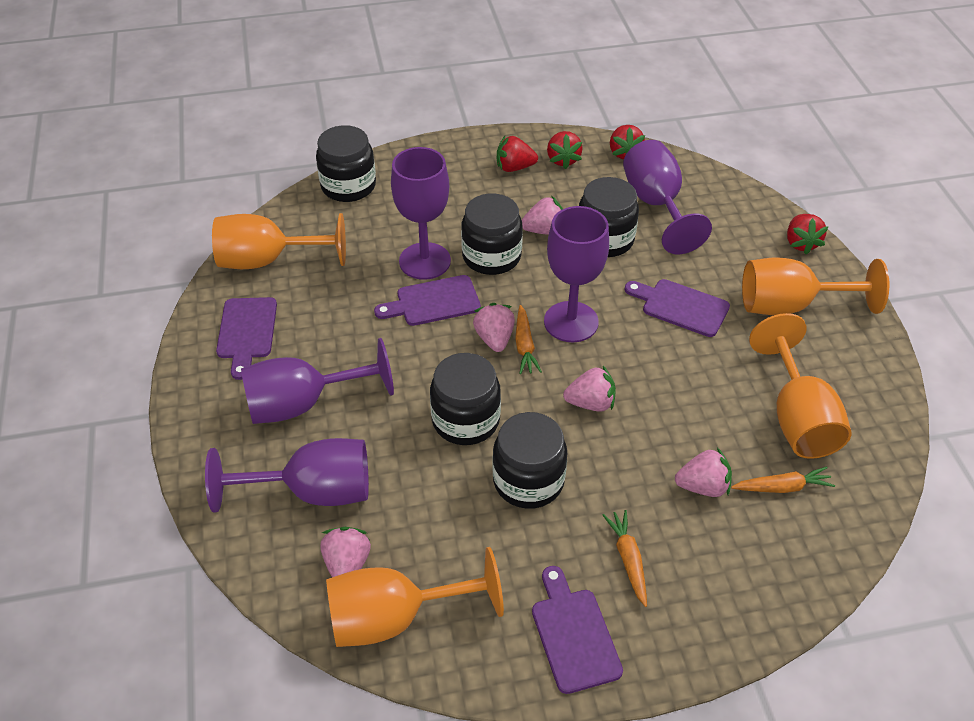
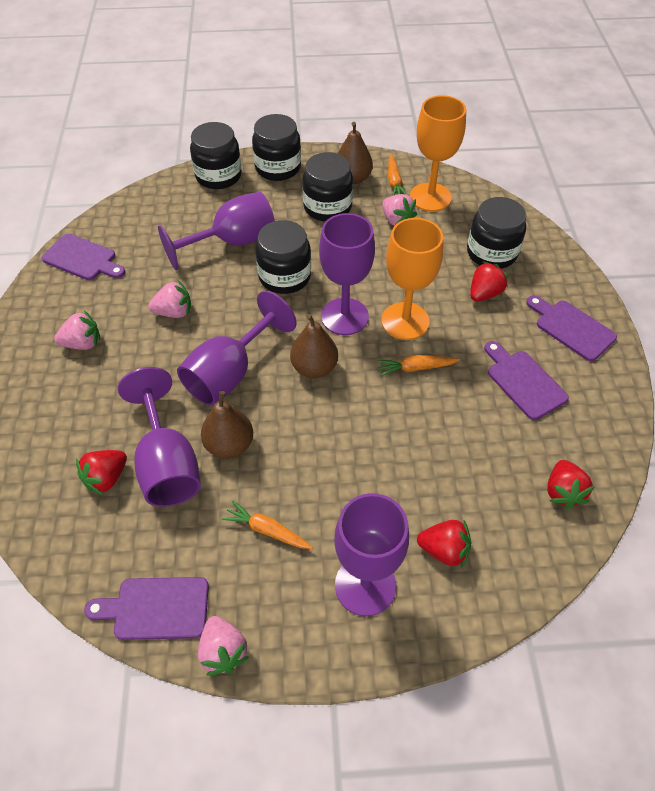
brown pear: 0 -> 3
orange goblet: 4 -> 2
pink strawberry: 5 -> 4

